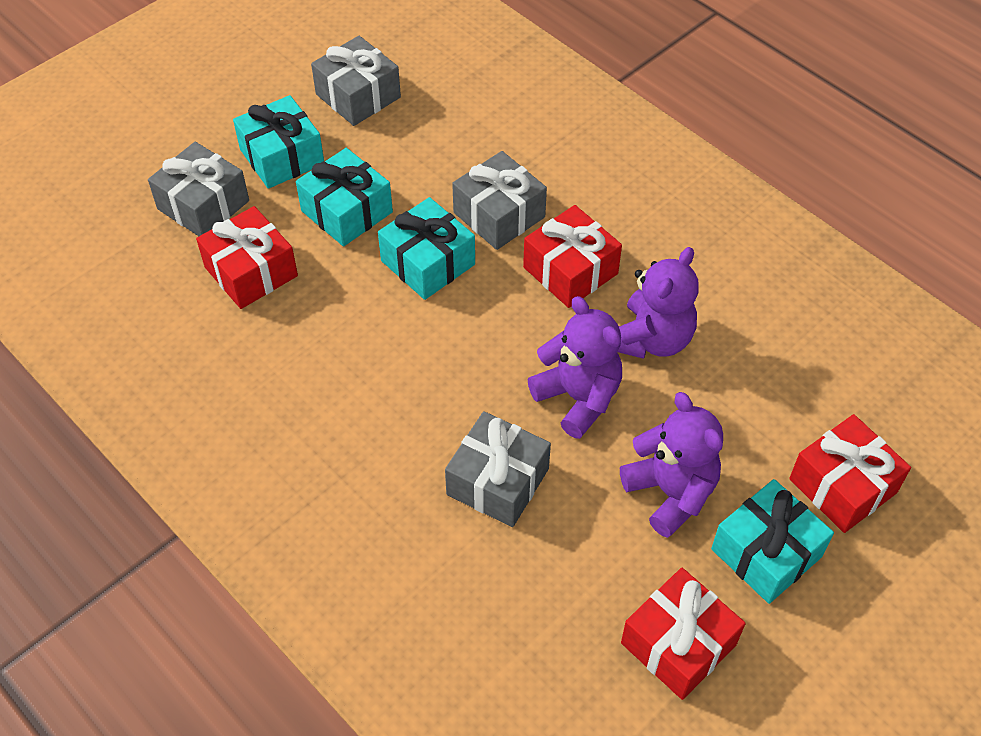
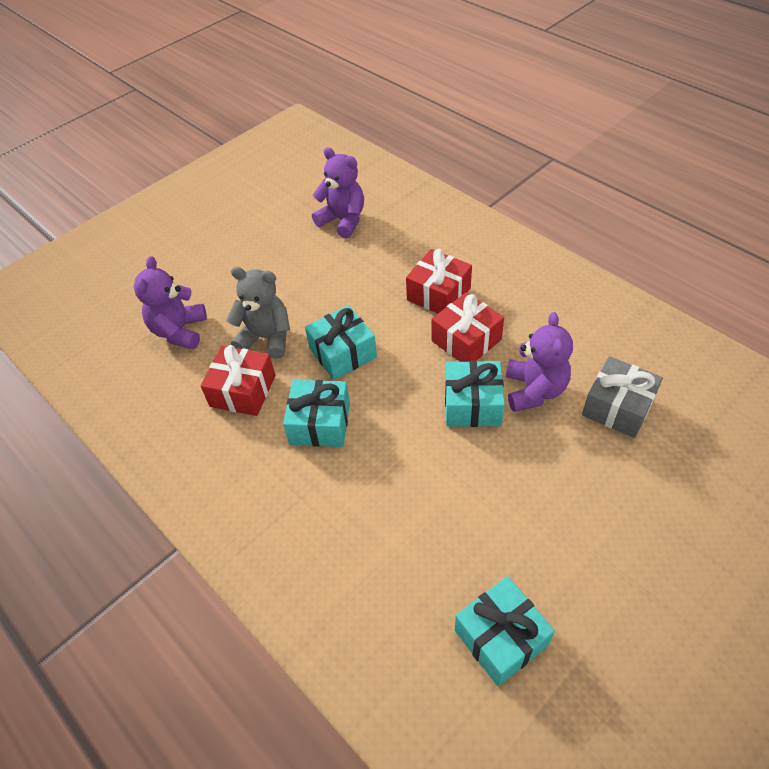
grey gift: 4 -> 1
grey teddy bear: 0 -> 1
red gift: 4 -> 3

